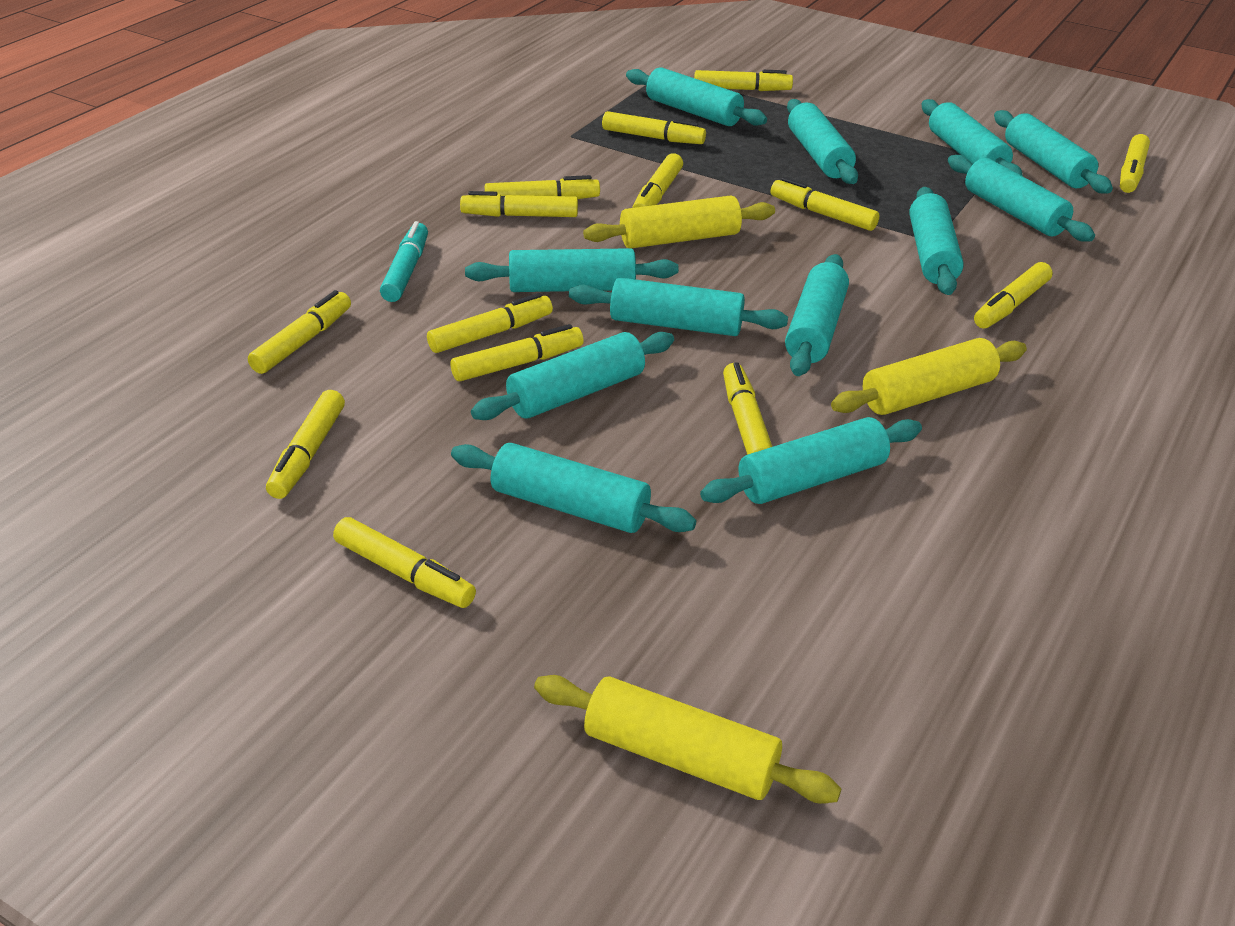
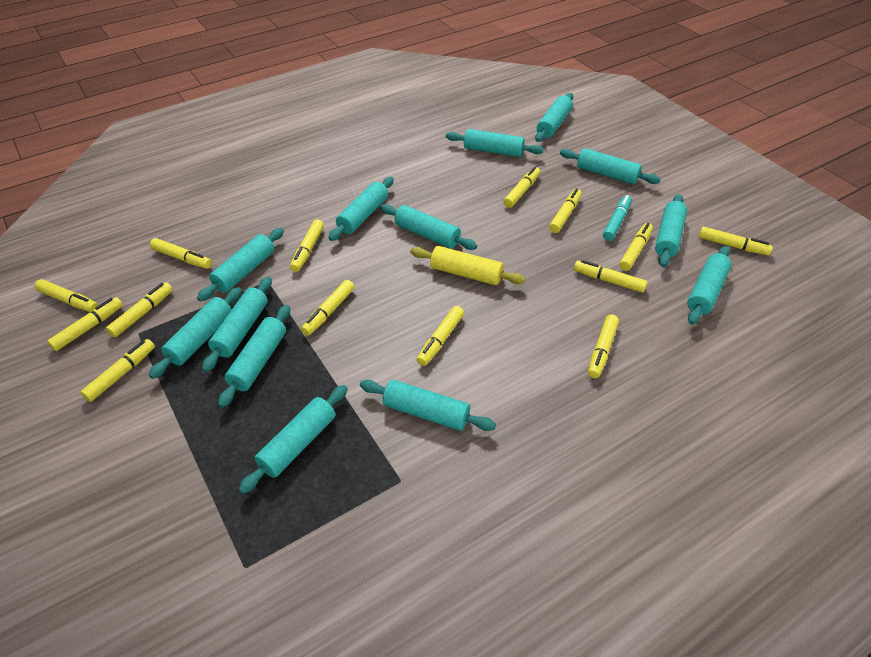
turquoise rolling pin: 12 -> 13
yellow rolling pin: 3 -> 1

